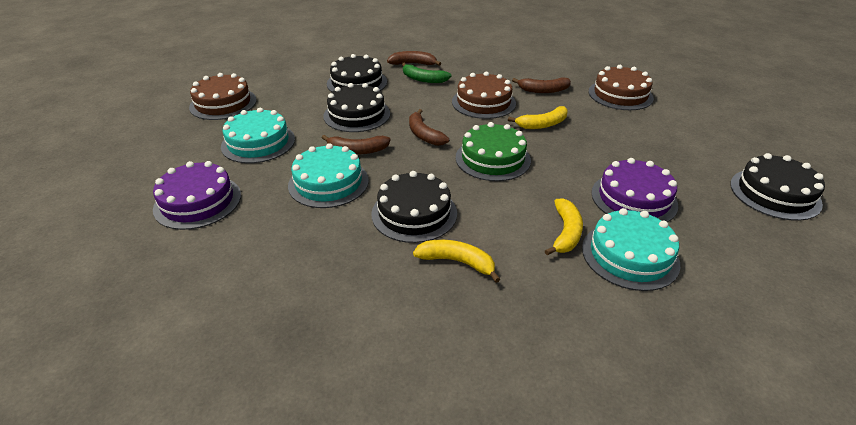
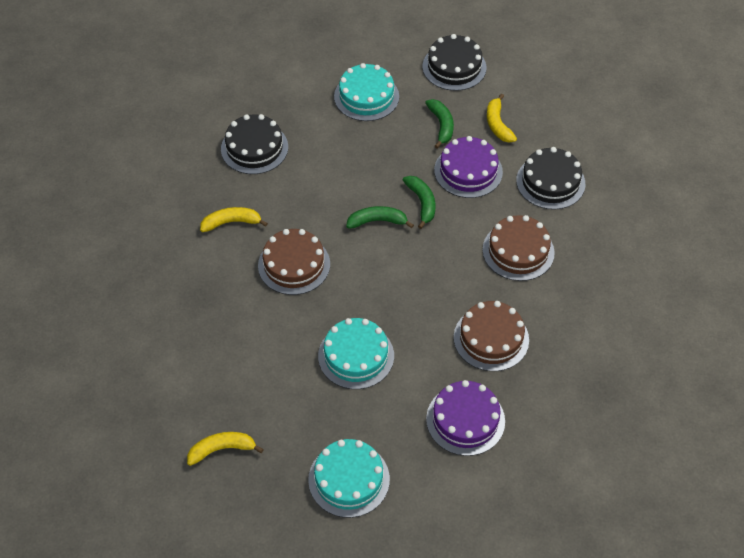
black cake: 4 -> 3
brown banana: 4 -> 0
green banana: 1 -> 3
green cake: 1 -> 0

